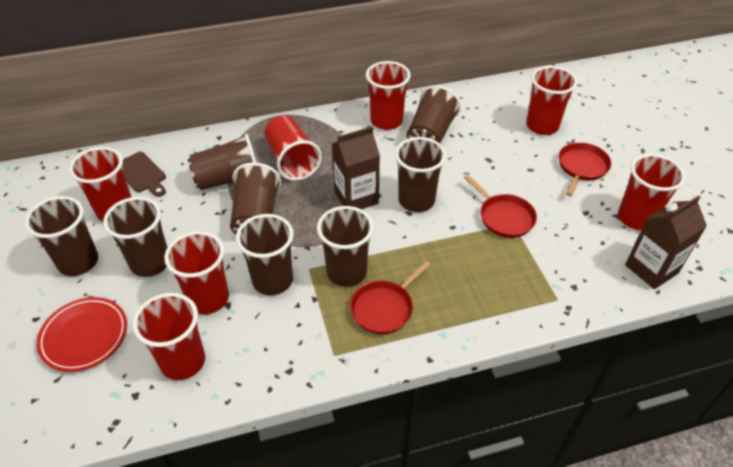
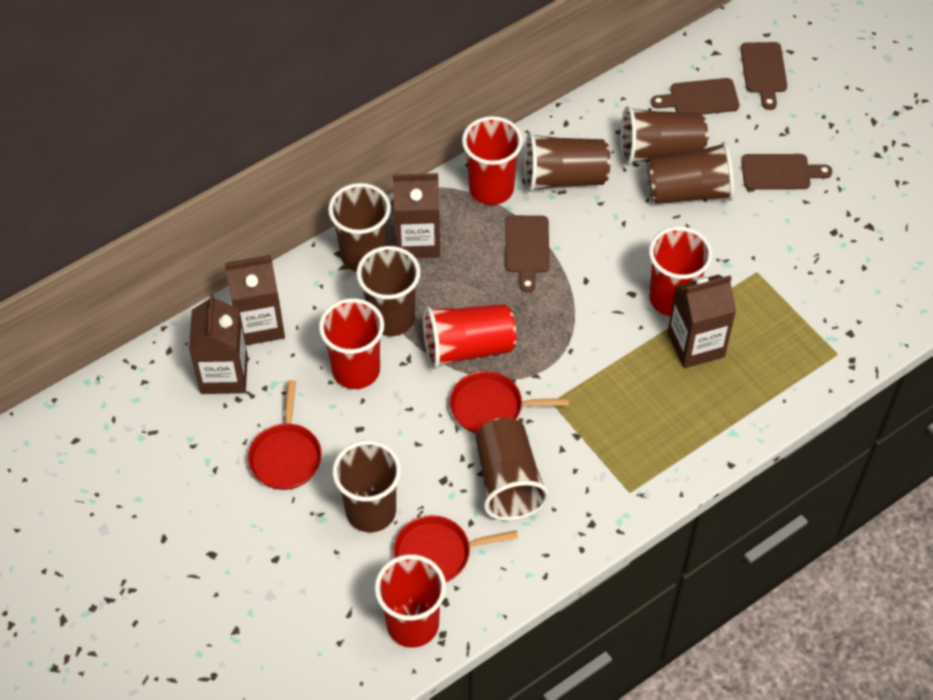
brown carton: 2 -> 4
brown cup: 8 -> 7
brown cutting board: 1 -> 4
red cup: 7 -> 5
red plate: 1 -> 0

